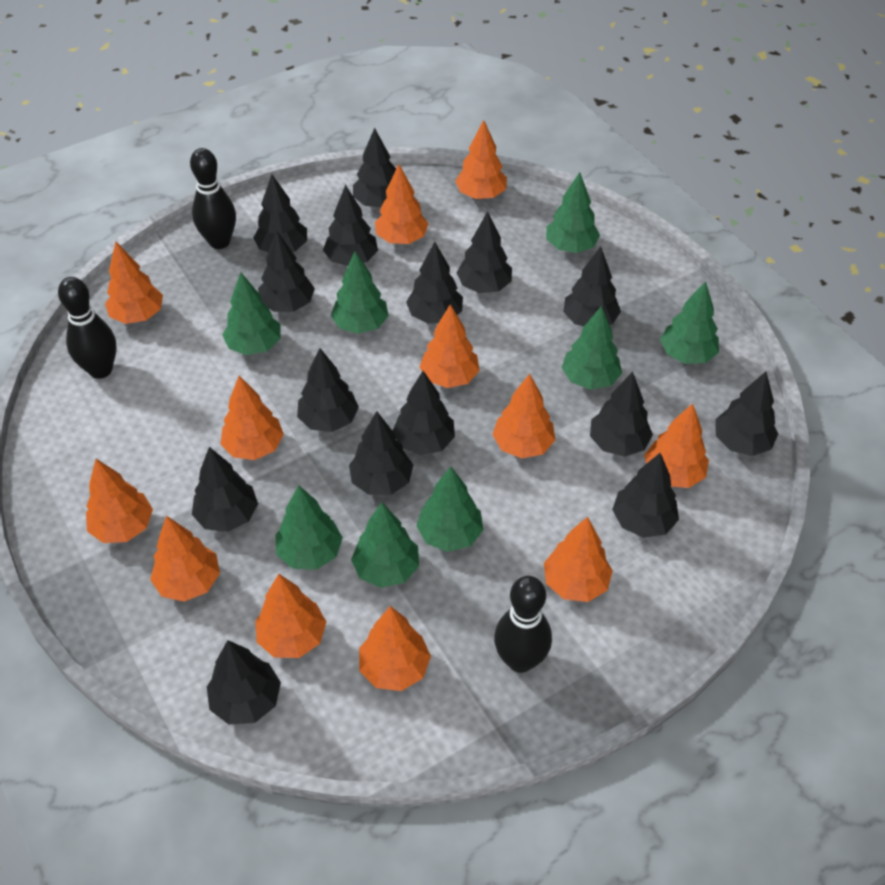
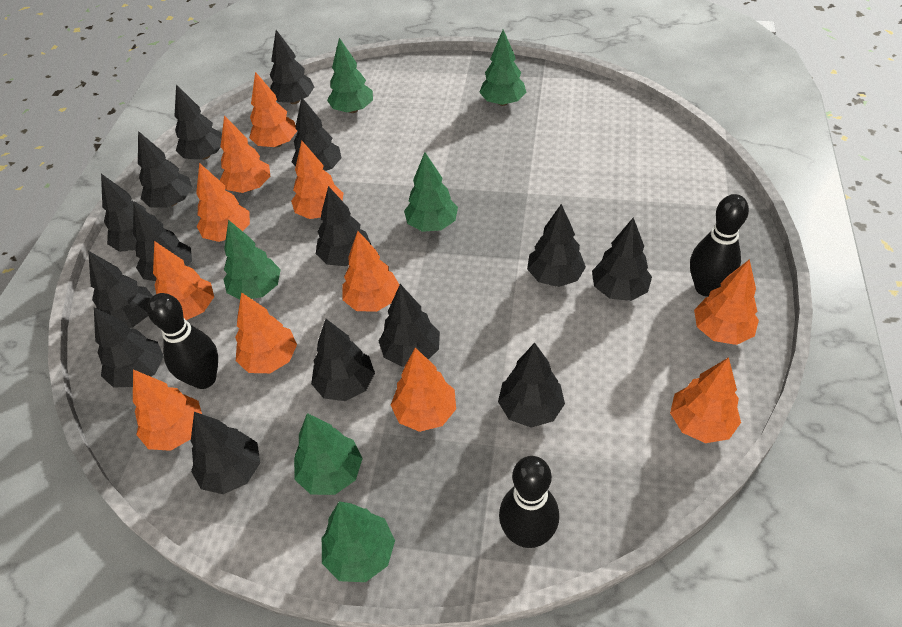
green tree: 8 -> 6
orange tree: 12 -> 11

